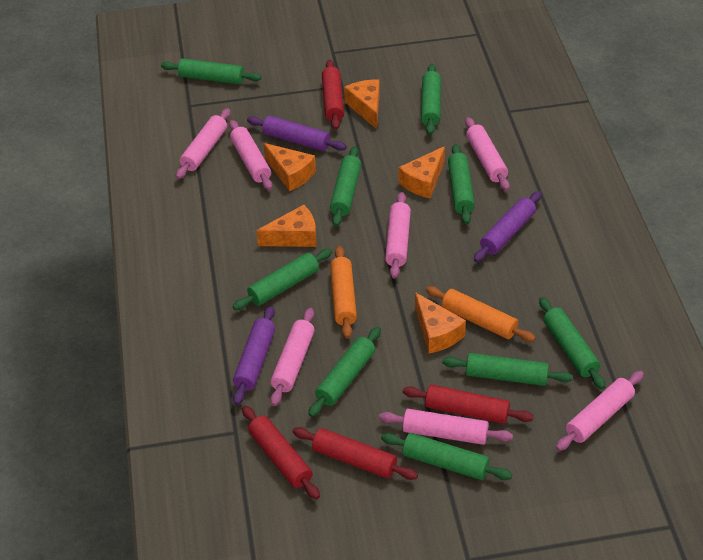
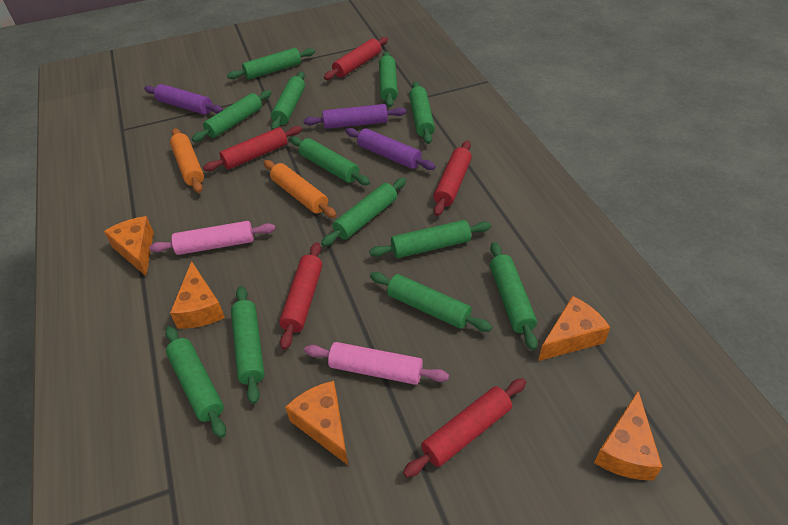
green rolling pin: 9 -> 12
pink rolling pin: 7 -> 2
red rolling pin: 4 -> 5

